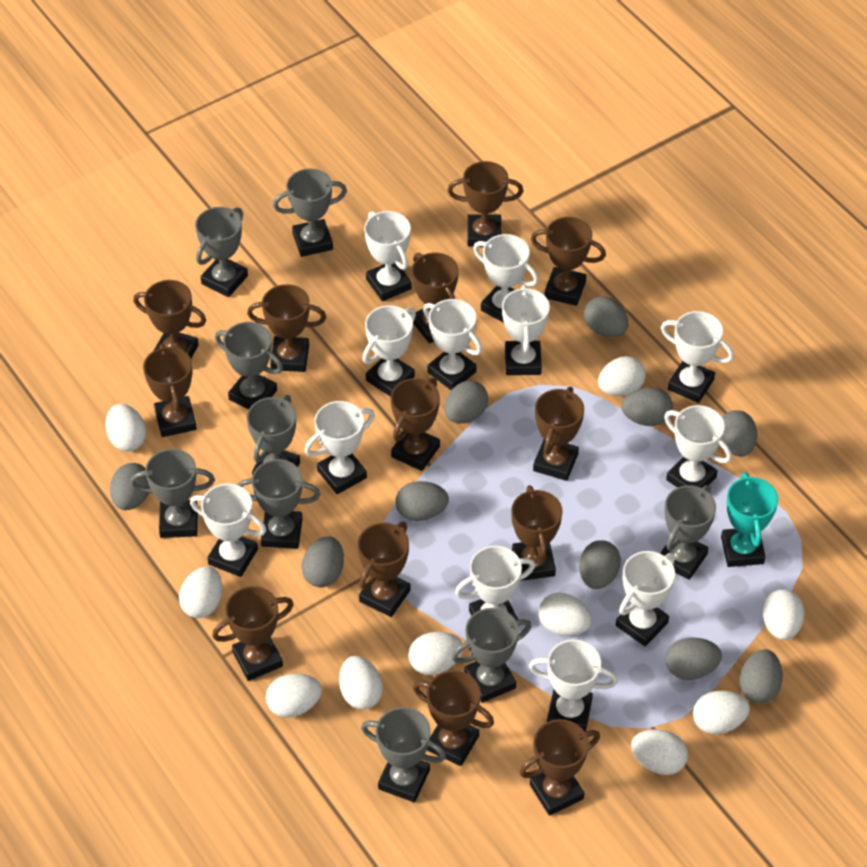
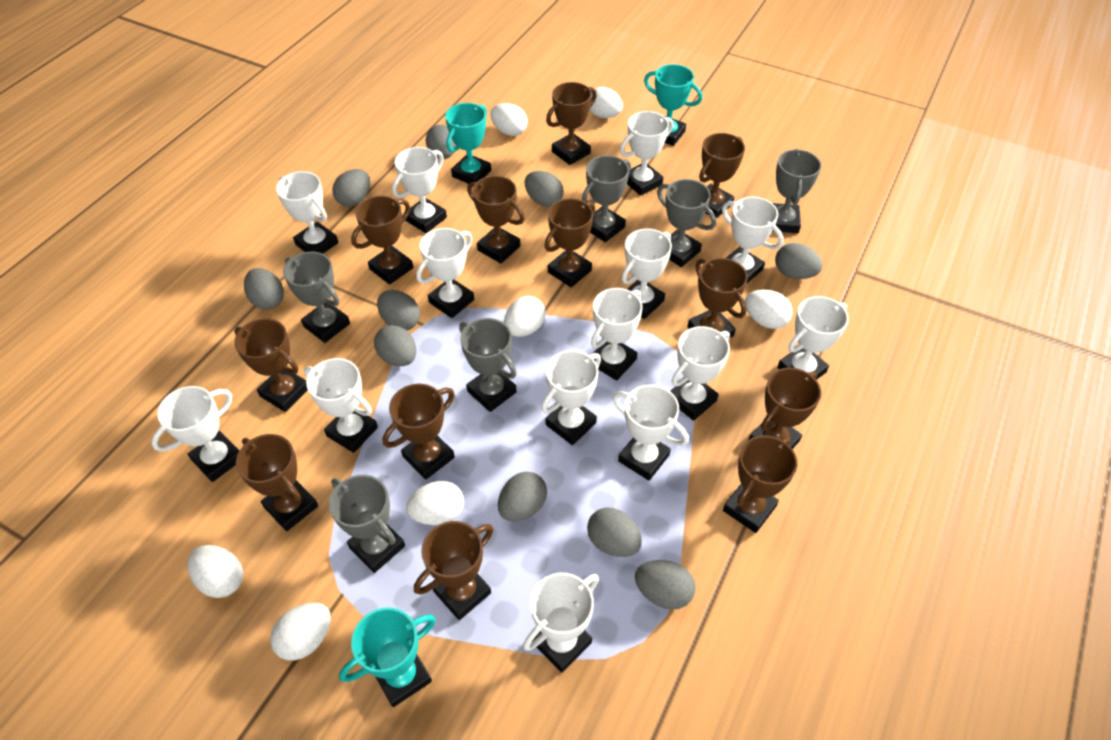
brown trophy: 13 -> 12
grey trophy: 9 -> 6
turquoise trophy: 1 -> 3
white egg: 10 -> 7
white trophy: 12 -> 14

